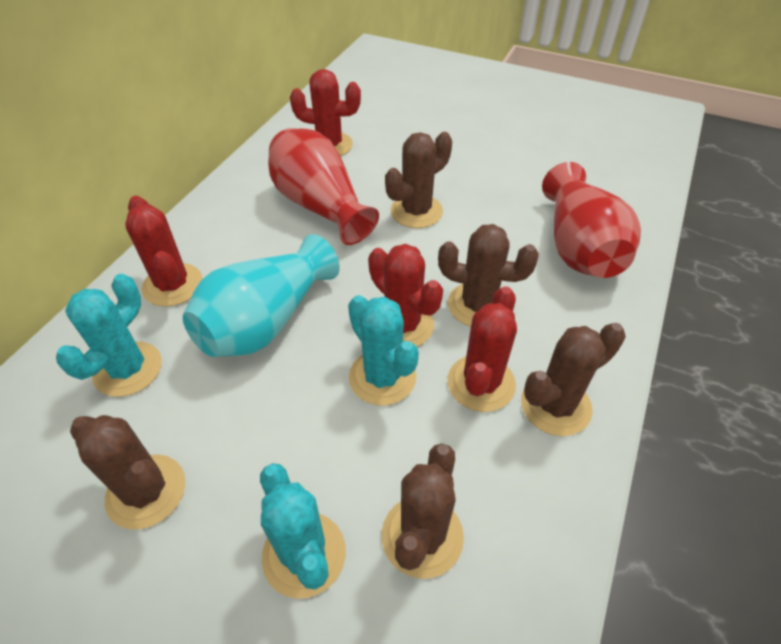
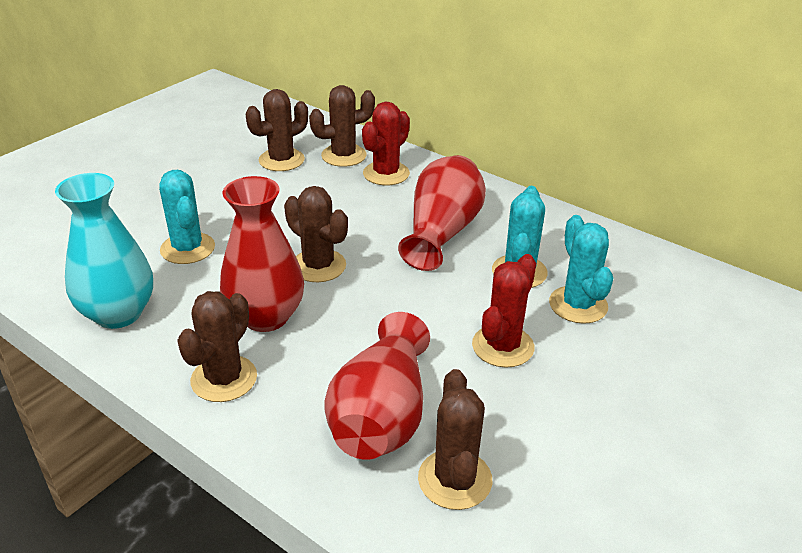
red cactus: 4 -> 2
red vase: 2 -> 3

